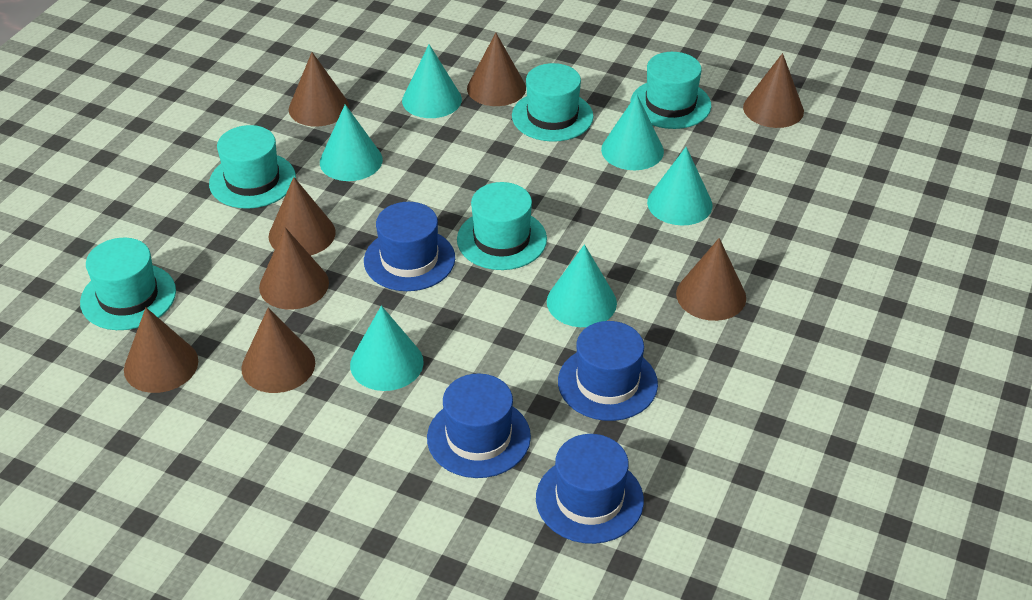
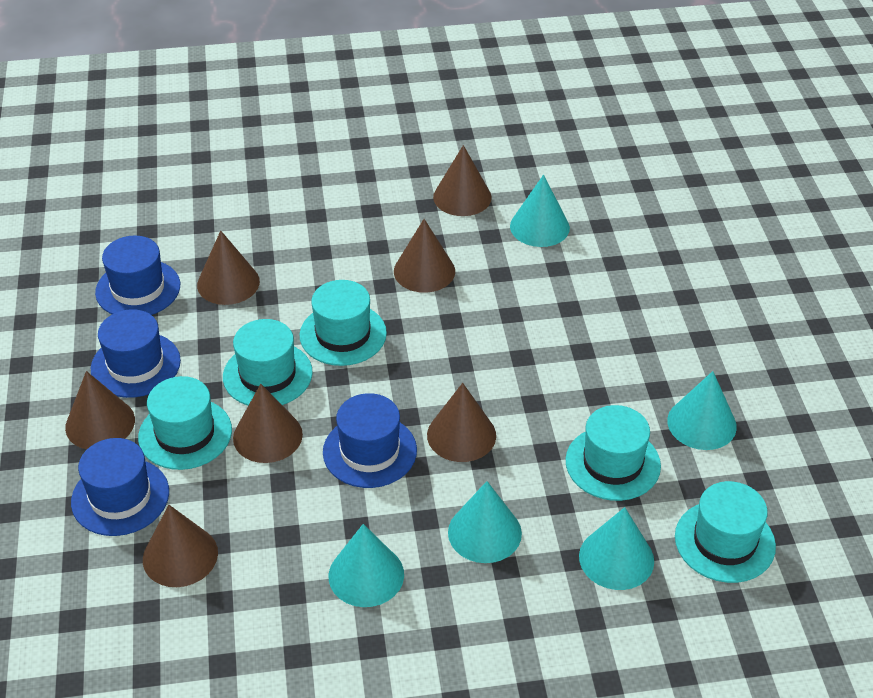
brown cone: 8 -> 7
turquoise cone: 6 -> 5

